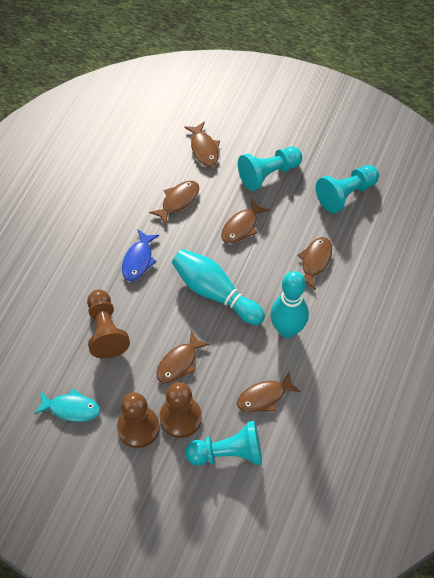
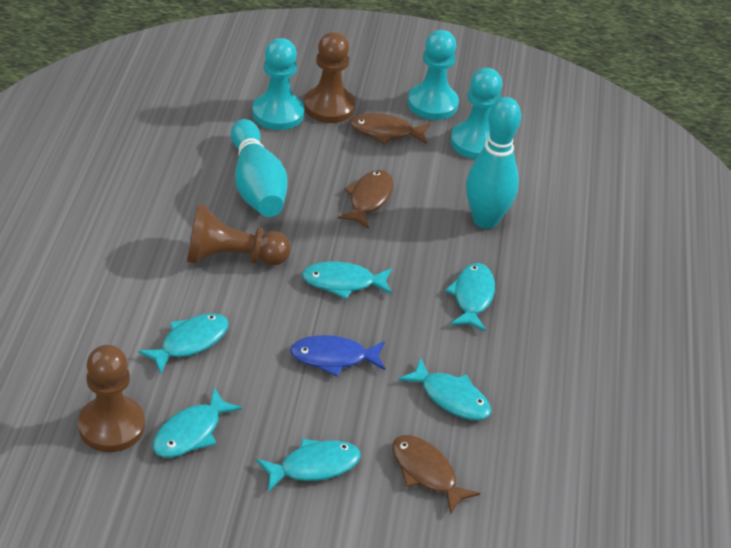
brown fish: 6 -> 3
turquoise fish: 1 -> 6

